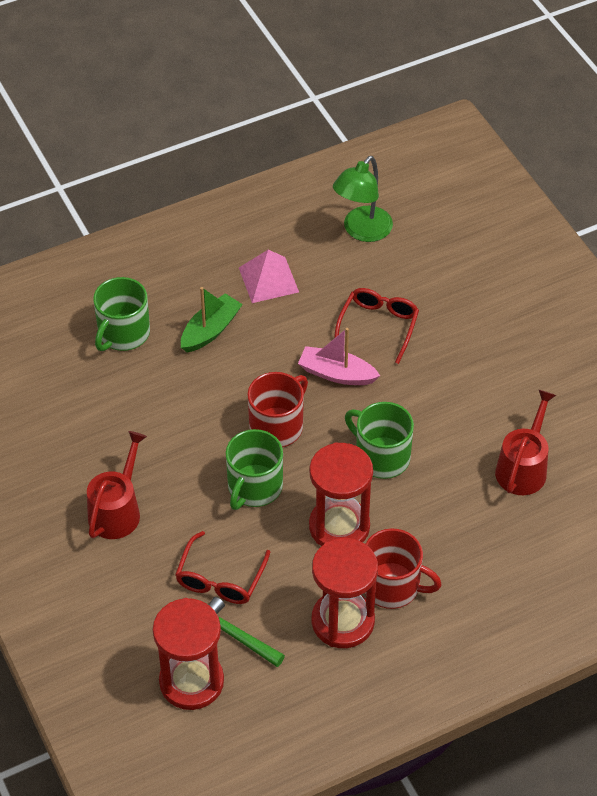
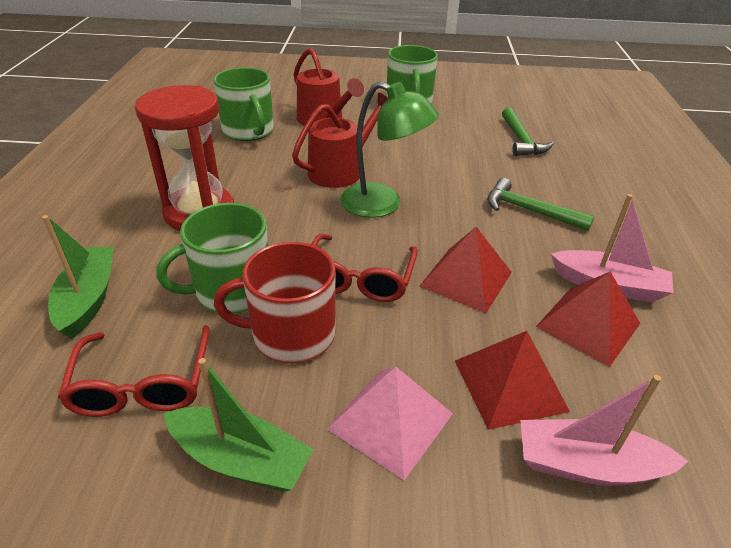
green boat: 1 -> 2
green hammer: 1 -> 2
pink boat: 1 -> 2
red hourglass: 3 -> 1
red mug: 2 -> 1
red pyramid: 0 -> 3

